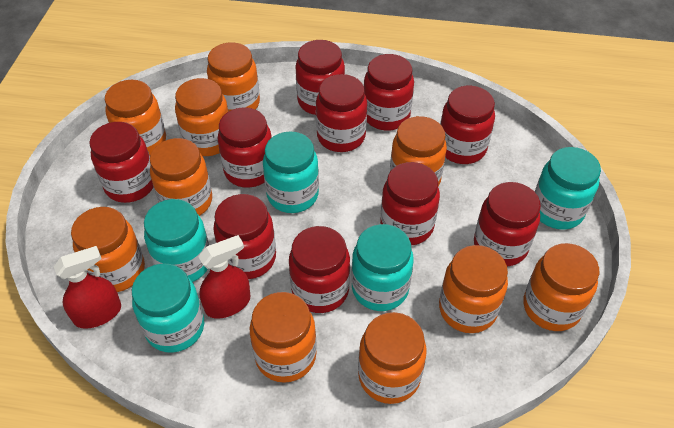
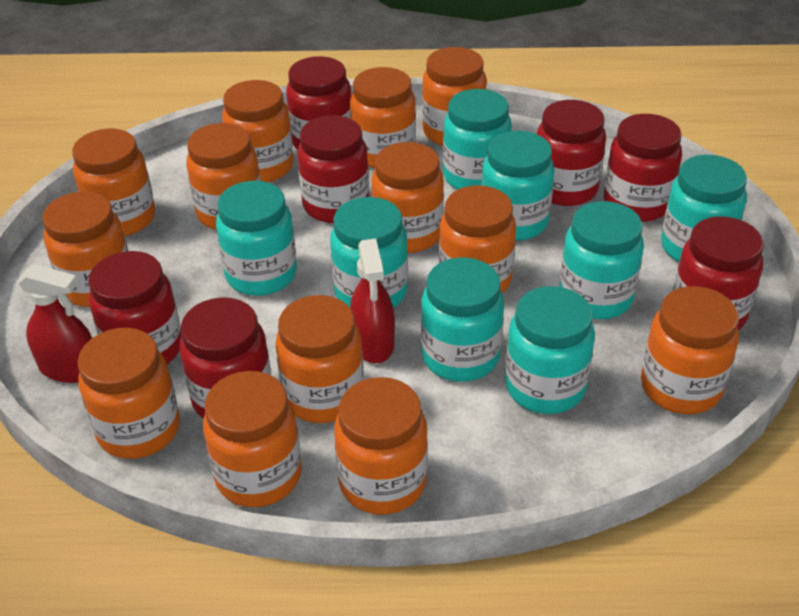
orange jar: 10 -> 13
red jar: 10 -> 7
turquoise jar: 5 -> 8

